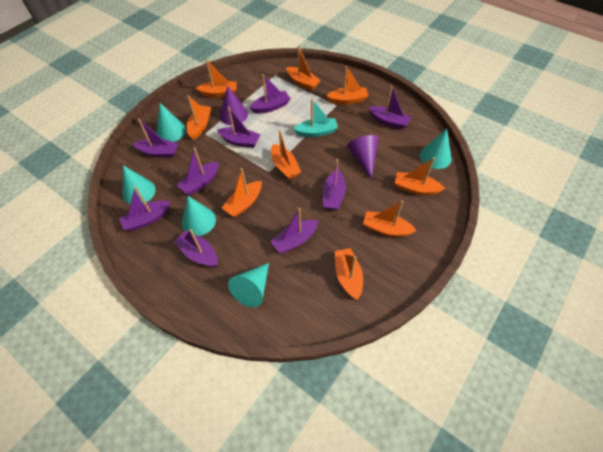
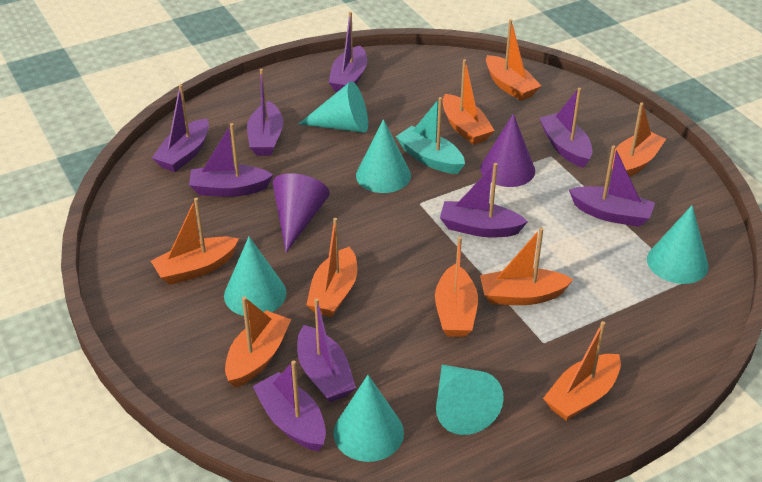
turquoise cone: 5 -> 6

